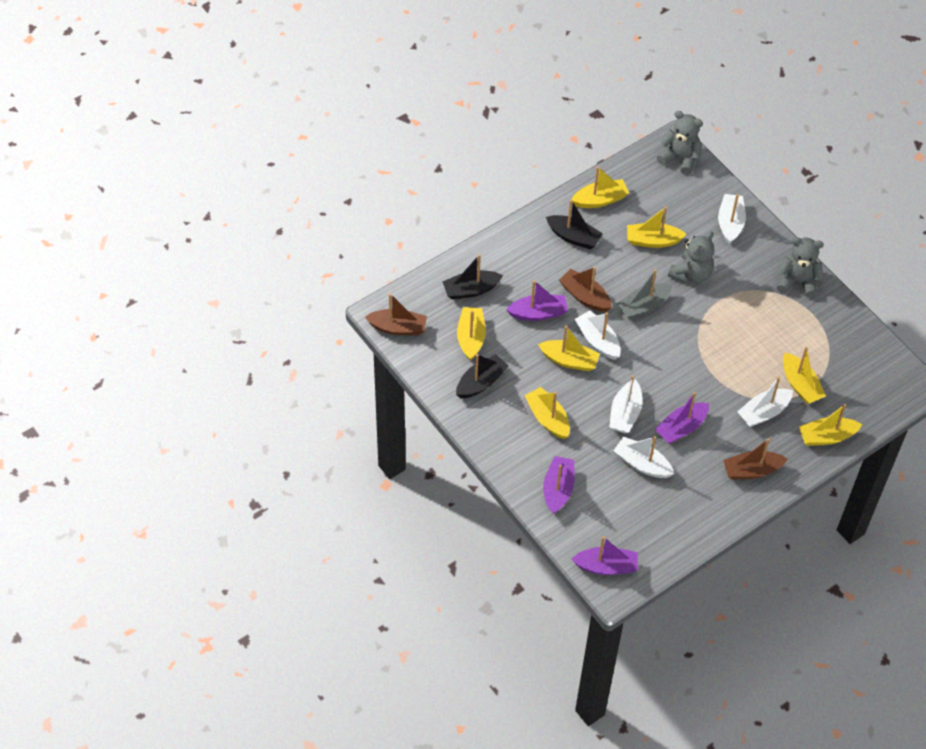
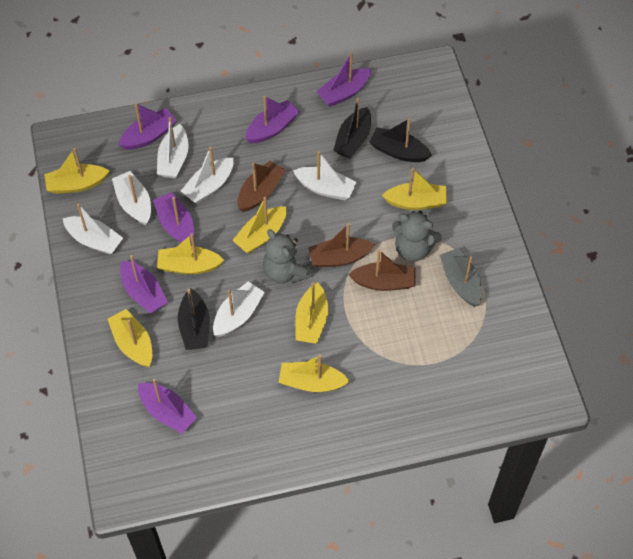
grey teddy bear: 3 -> 2
purple boat: 4 -> 6
white boat: 5 -> 6

